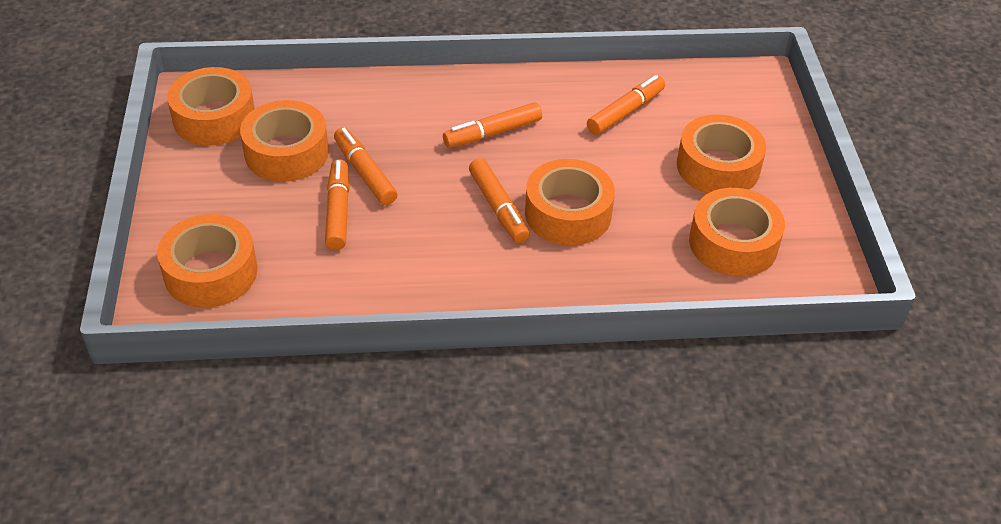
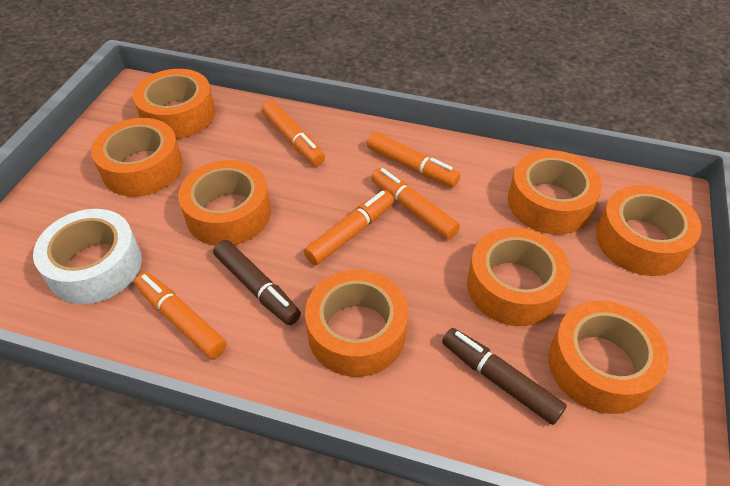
brown marker: 0 -> 2
orange tape: 6 -> 8
white tape: 0 -> 1

